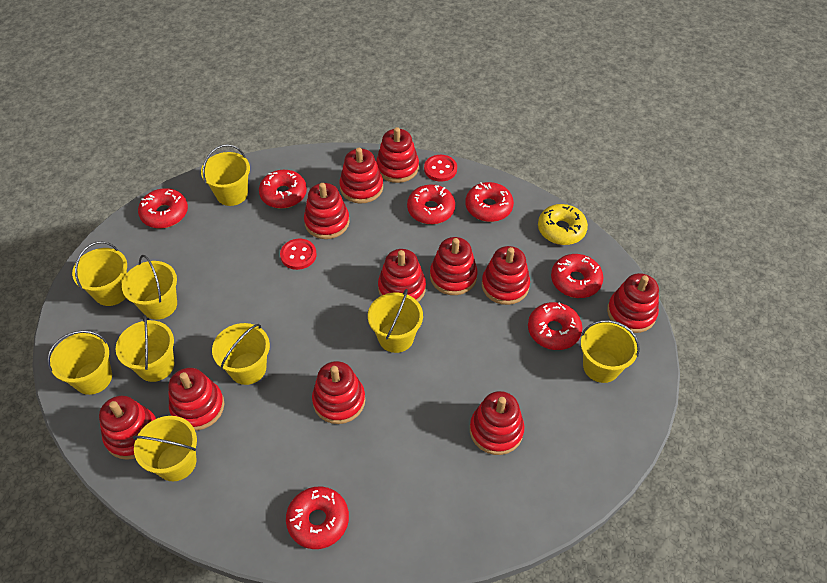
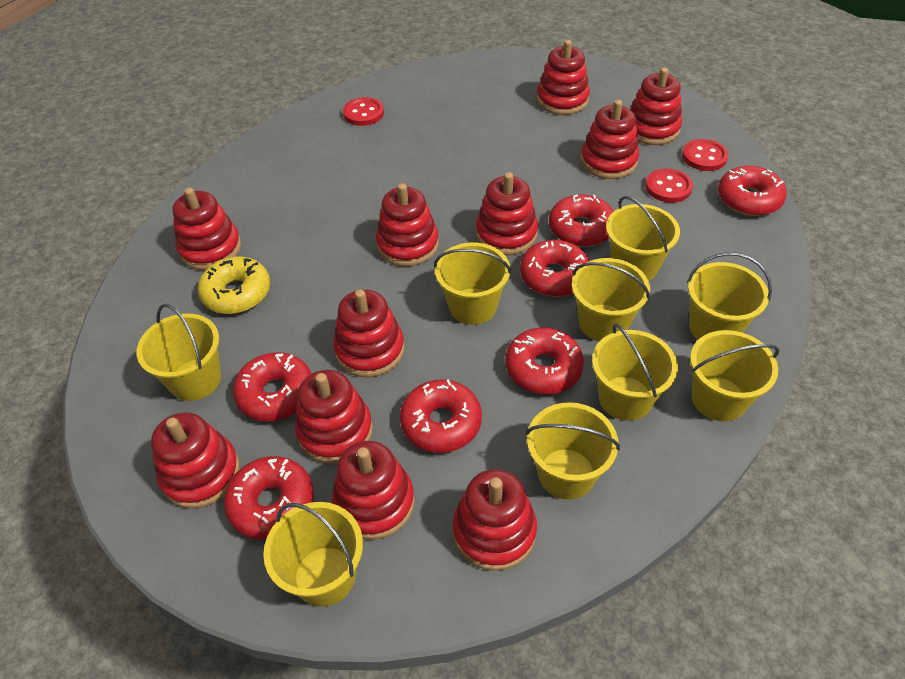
red button: 2 -> 3

